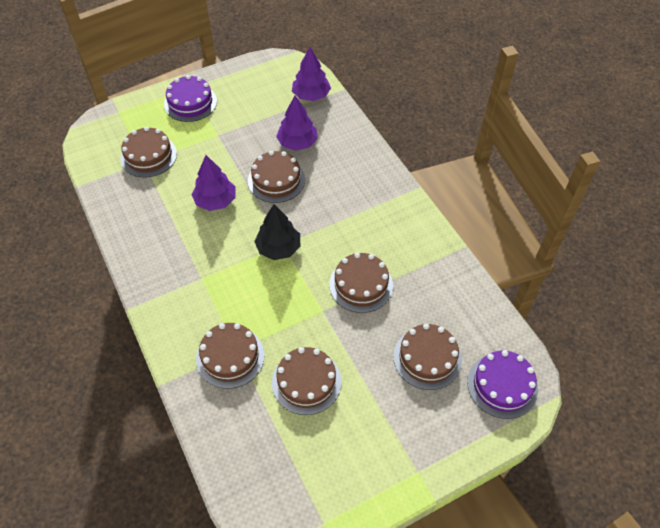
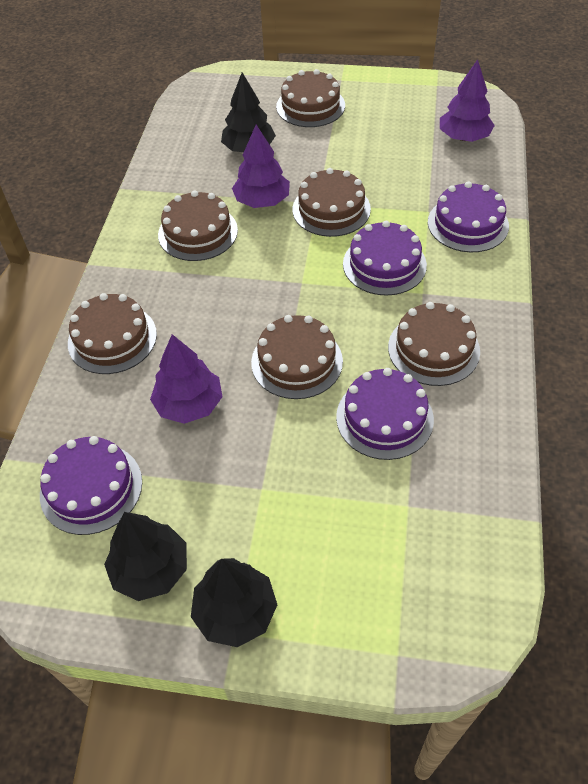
black tree: 1 -> 3
purple cake: 2 -> 4

